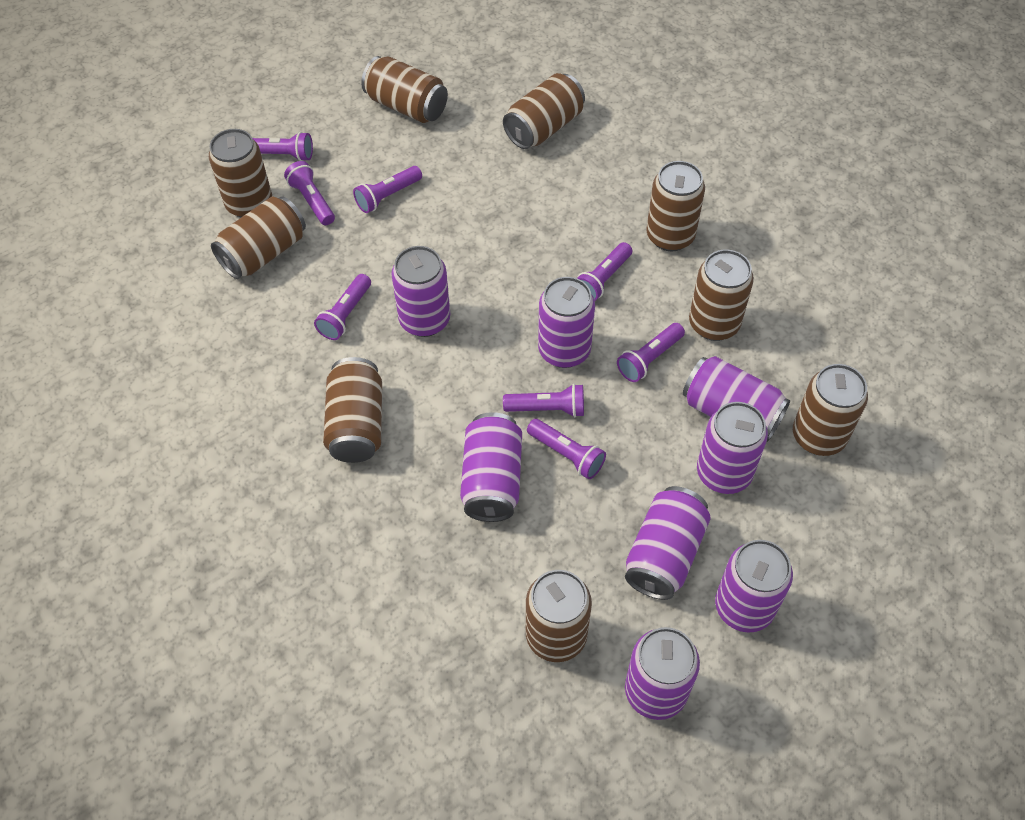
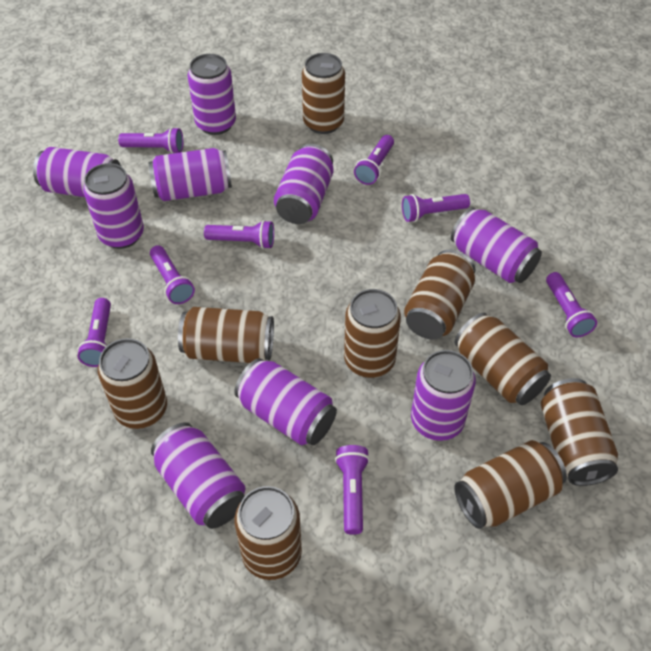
purple can: 8 -> 9

